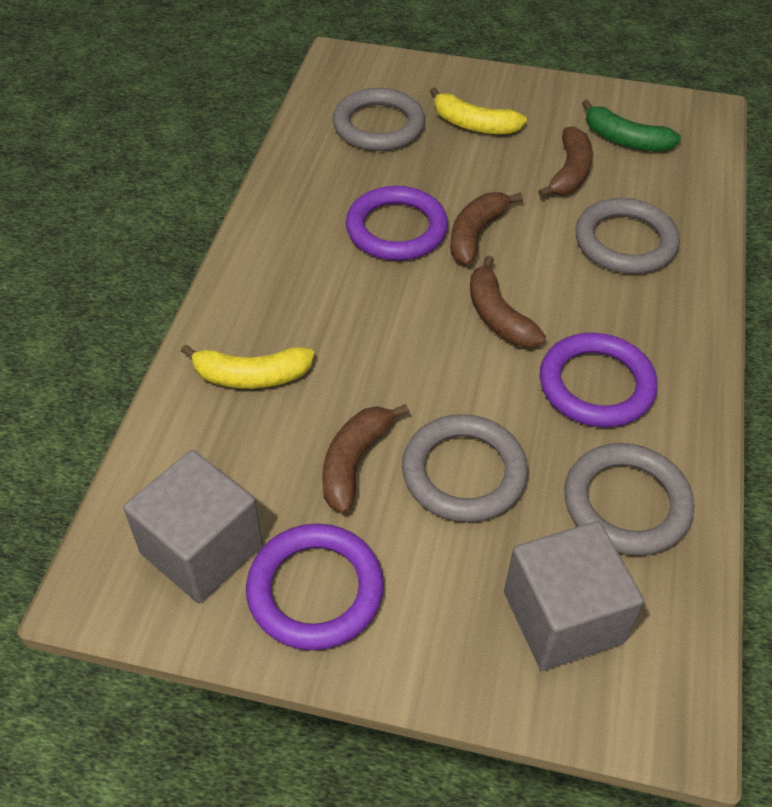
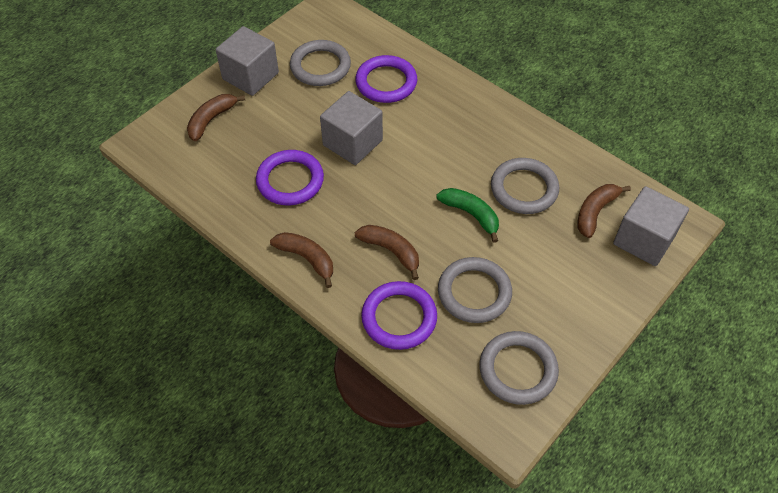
grey cube: 2 -> 3
yellow banana: 2 -> 0

